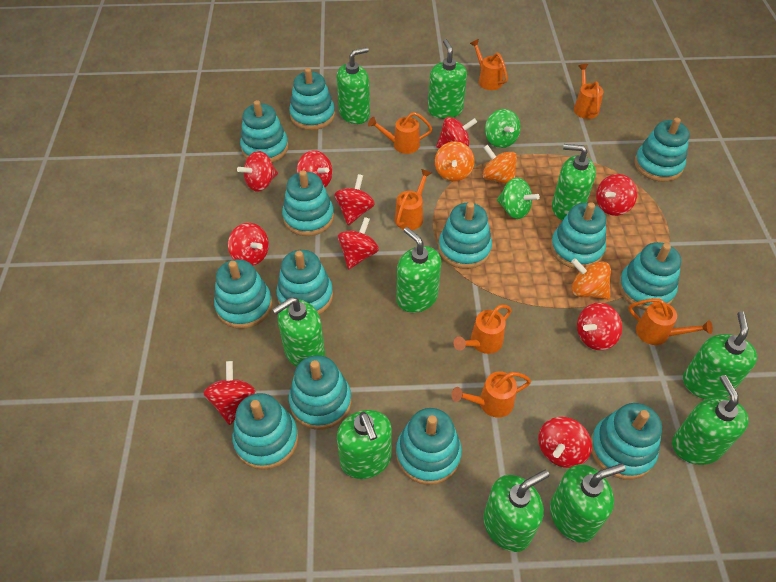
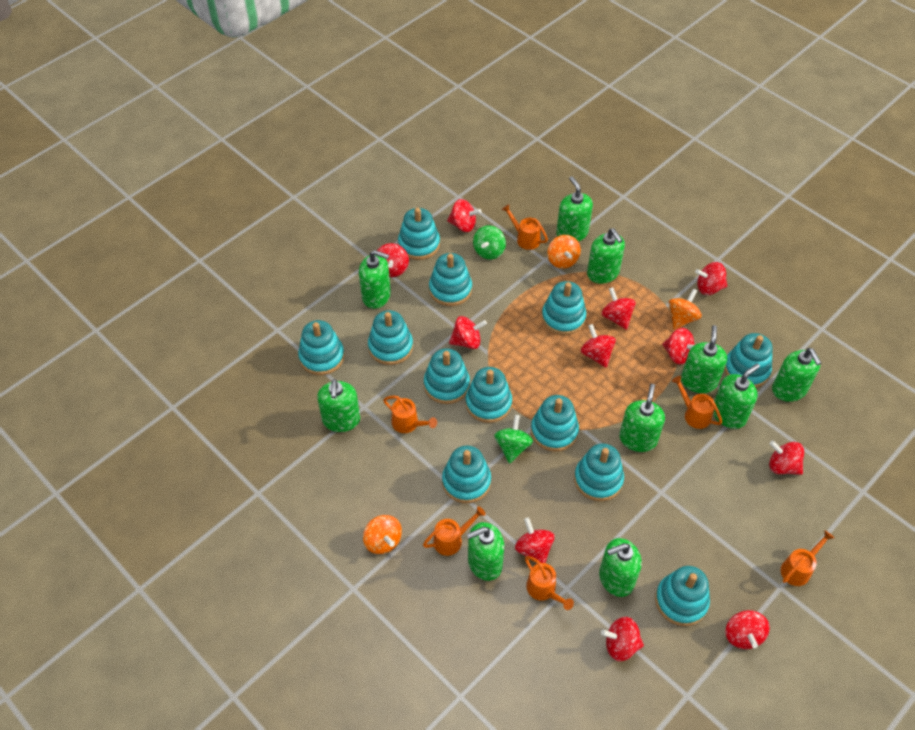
orange watering can: 7 -> 6
red spinning top: 10 -> 11
turquoise stacking toy: 13 -> 12

